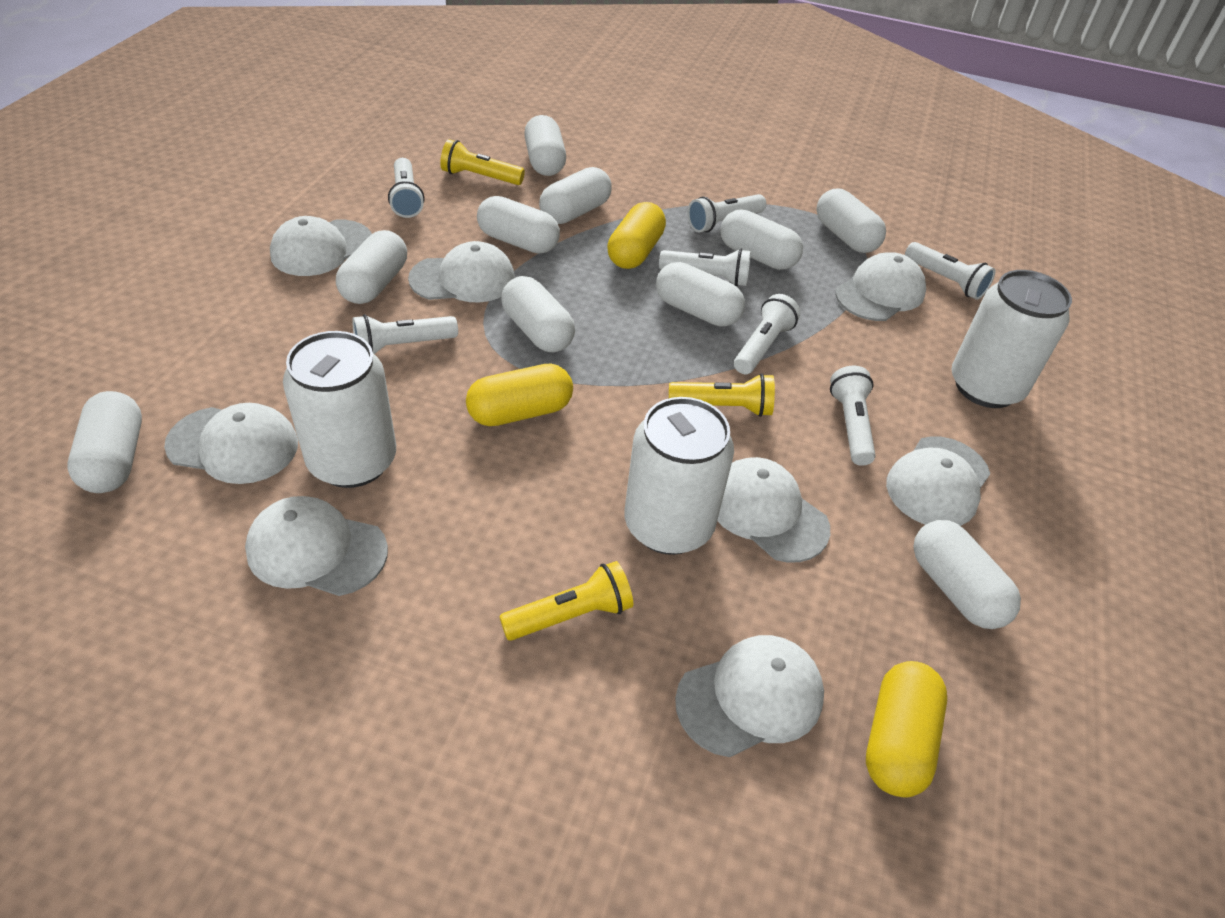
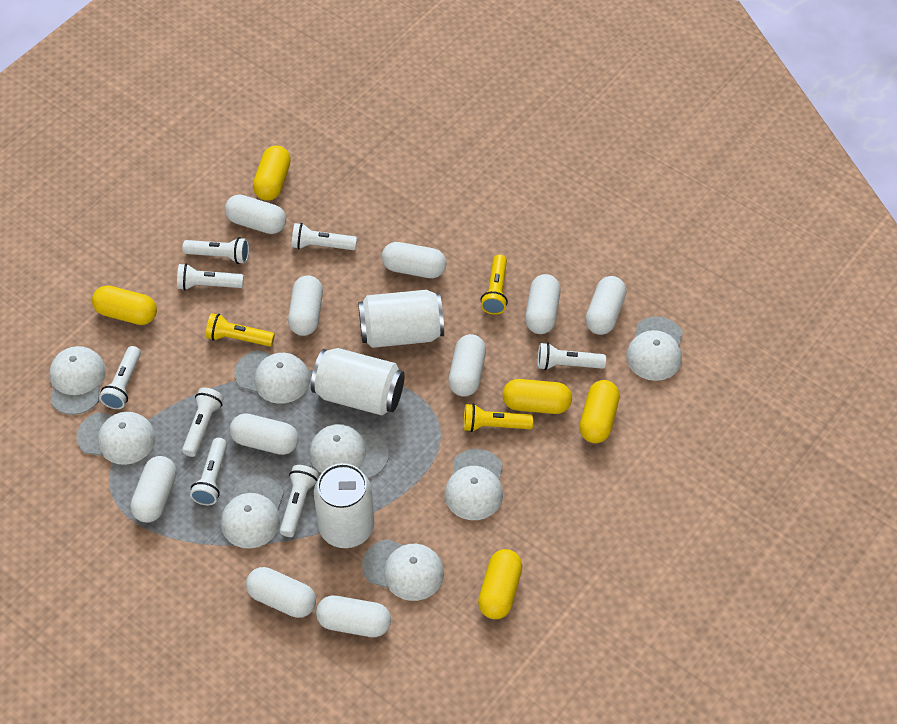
white flashlight: 7 -> 8
yellow capsule: 3 -> 5

